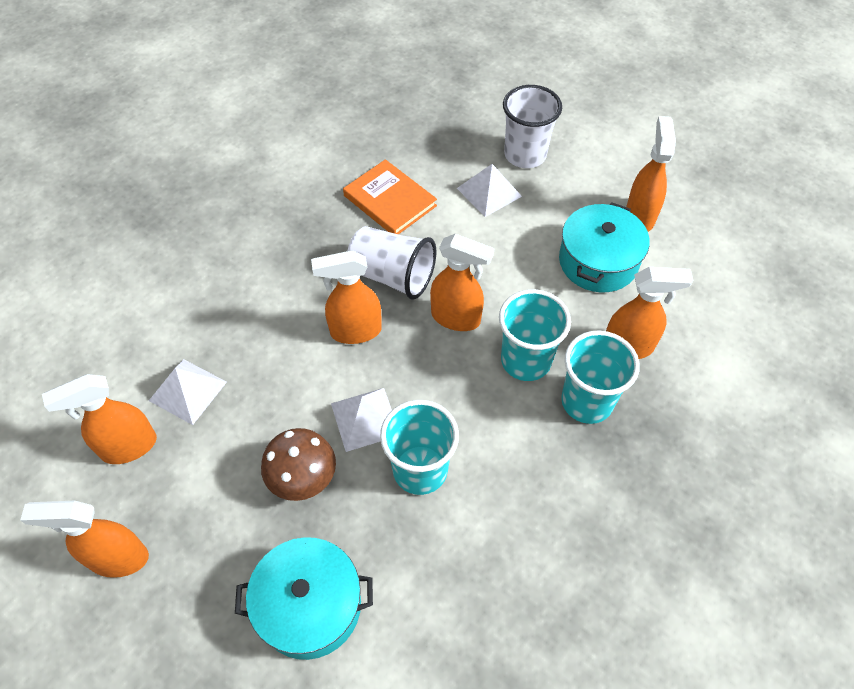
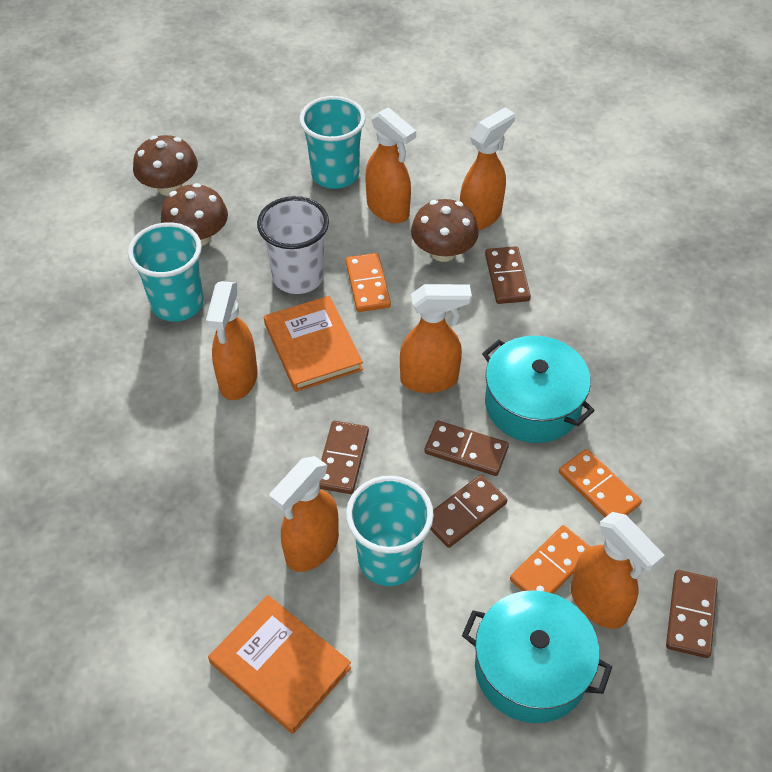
brown domino: 0 -> 5
brown mushroom: 1 -> 3
orange book: 1 -> 2
orange domino: 0 -> 3
white cup: 2 -> 1
white pyramid: 3 -> 0

